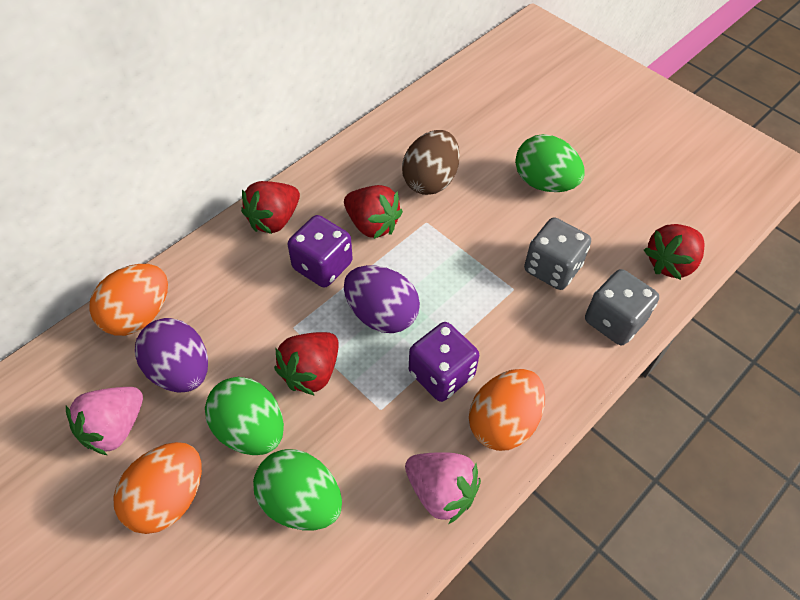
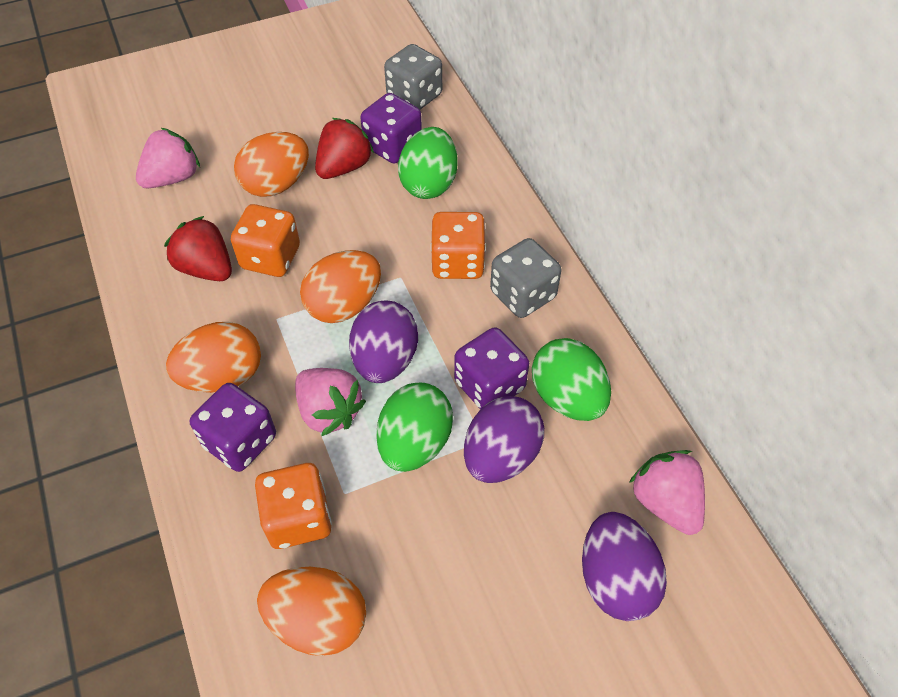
brown egg: 1 -> 0
orange dice: 0 -> 3
orange egg: 3 -> 4
pink strawberry: 2 -> 3
purple dice: 2 -> 3
purple egg: 2 -> 3
red strawberry: 4 -> 2

